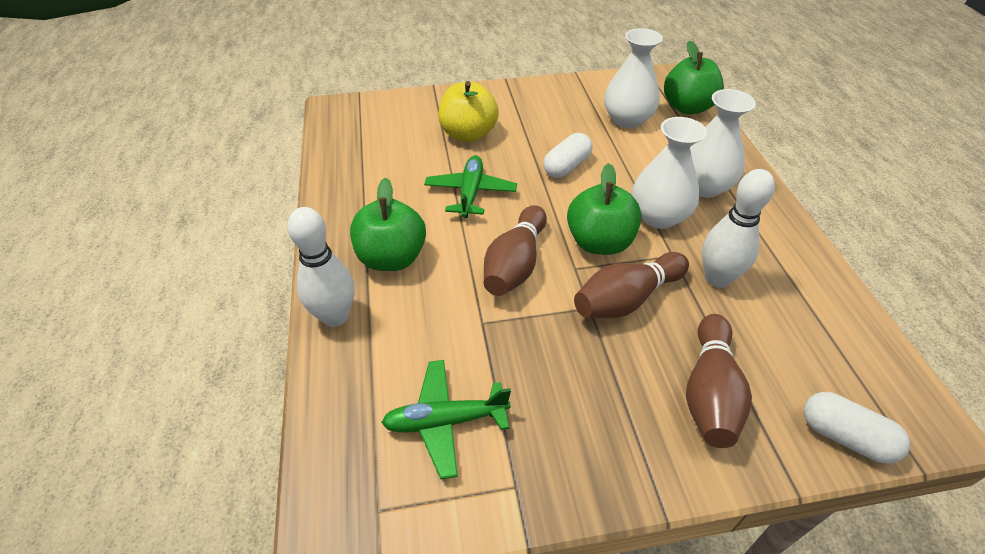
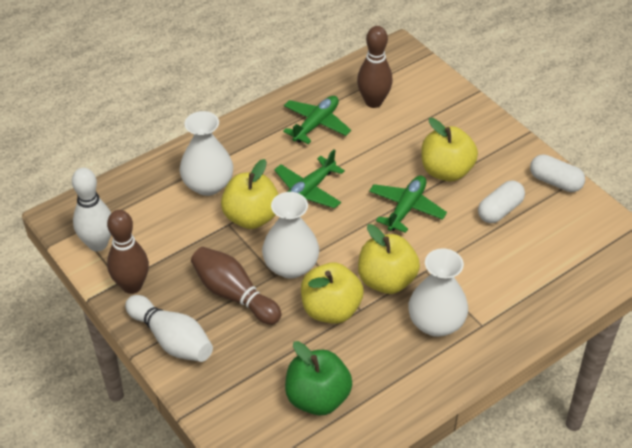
green apple: 3 -> 1
green plane: 2 -> 3
yellow apple: 1 -> 4

